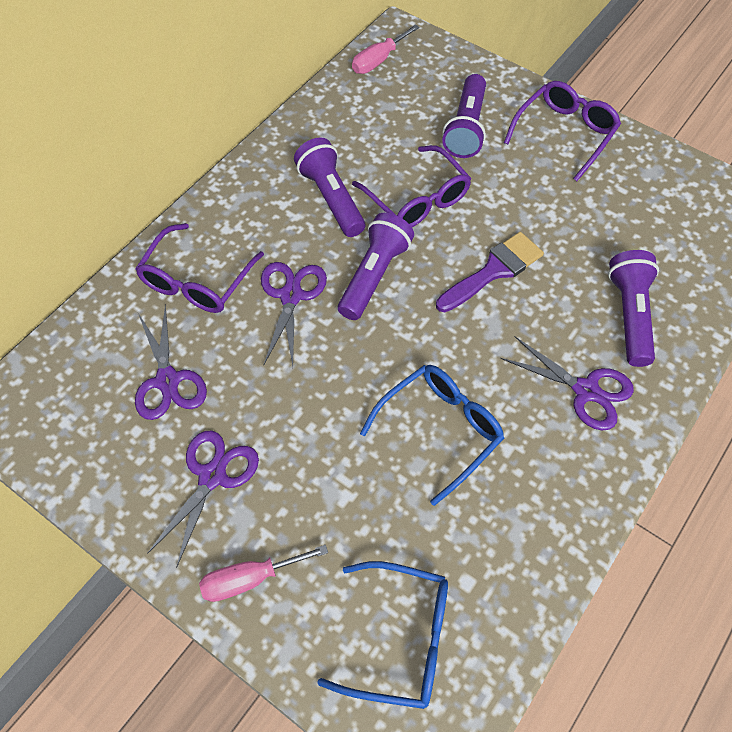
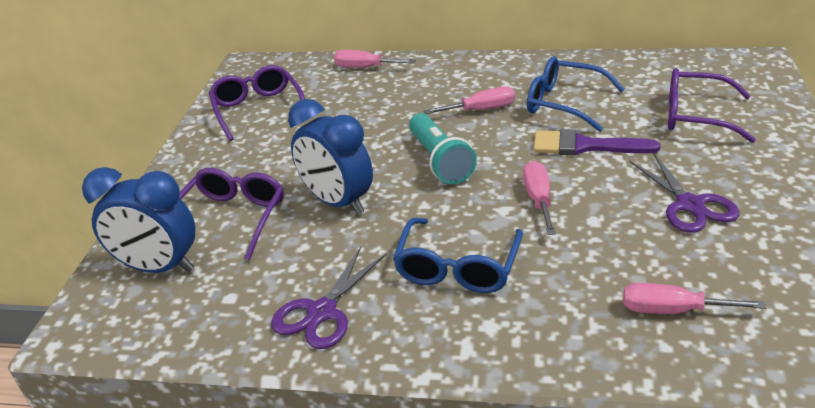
blue clock: 0 -> 2
pink screwdriver: 2 -> 4
purple flashlight: 4 -> 0
purple scissors: 4 -> 2
turquoise flashlight: 0 -> 1

